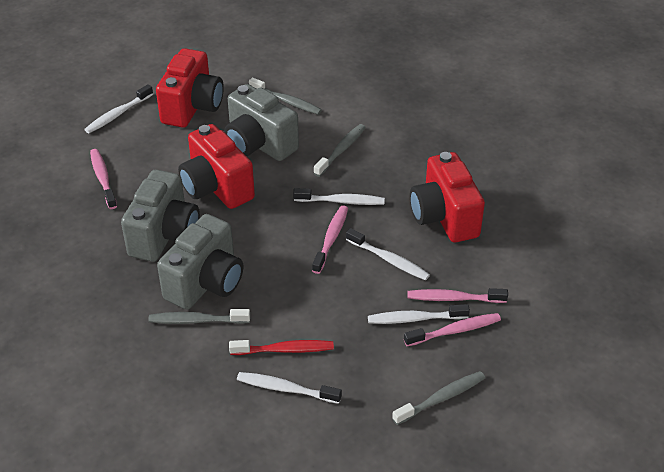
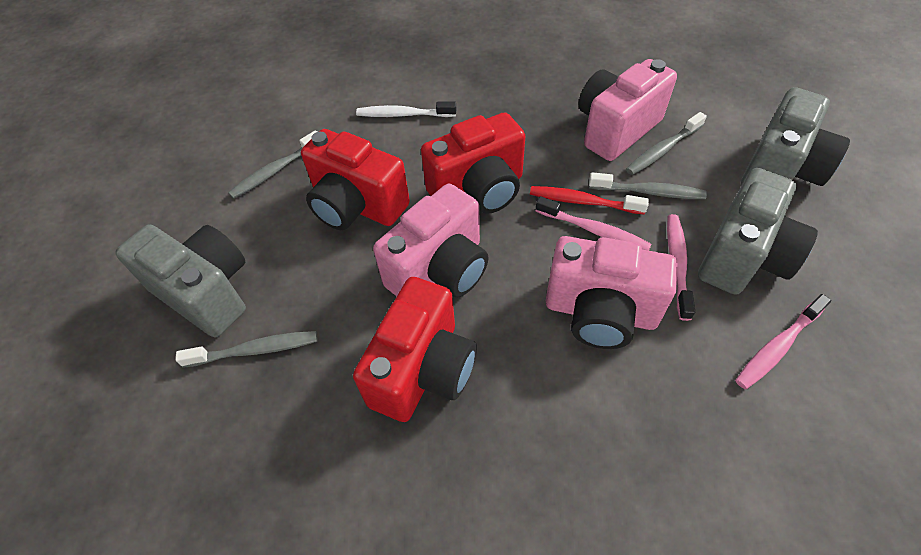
pink camera: 0 -> 3
pink toothbrush: 4 -> 3
white toothbrush: 5 -> 1

